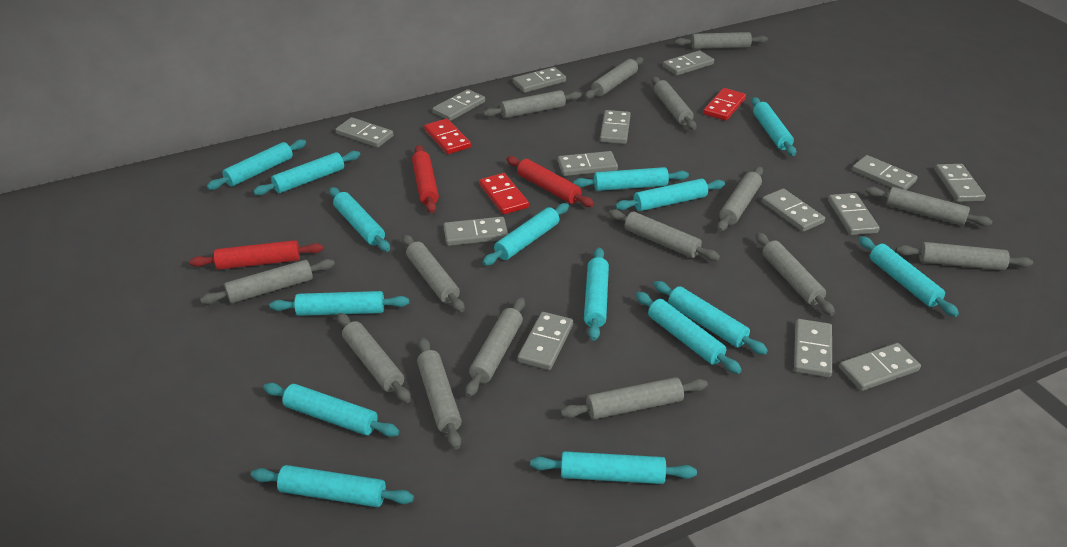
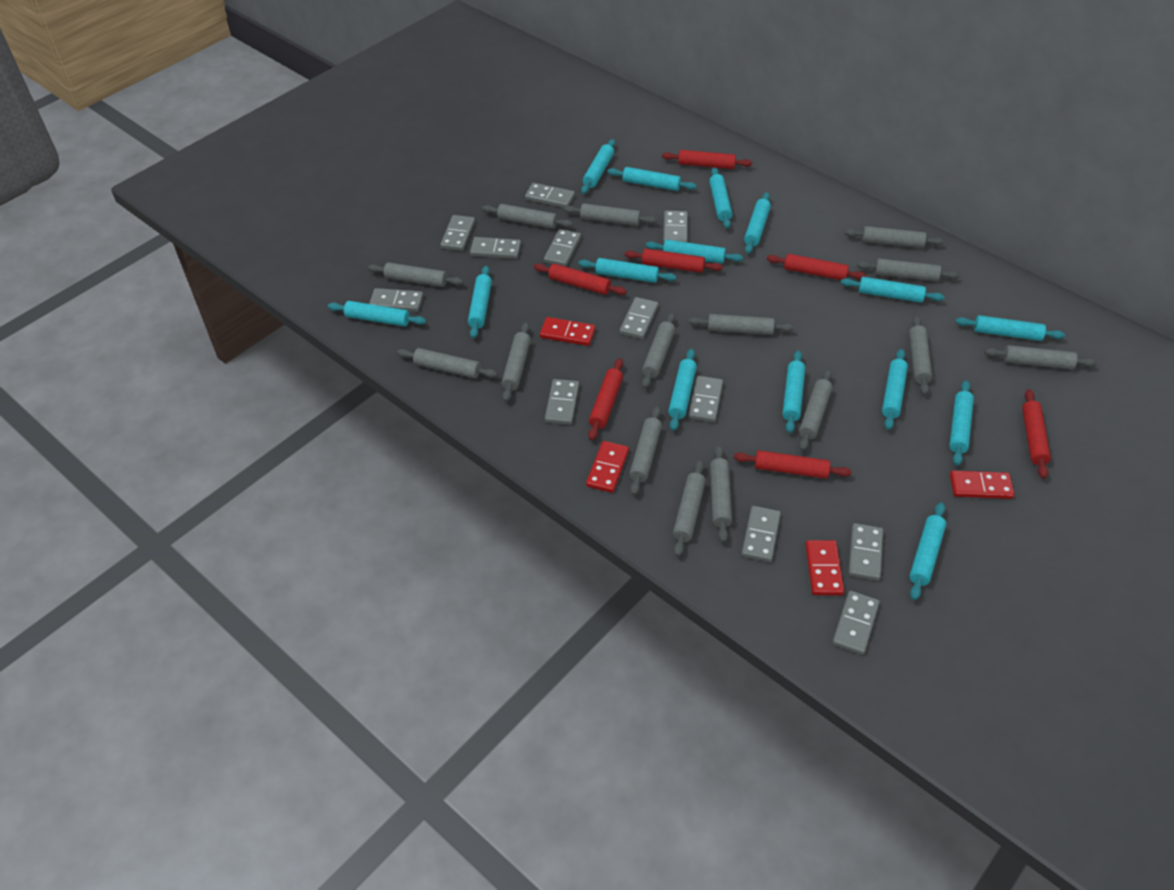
grey domino: 14 -> 12
red domino: 3 -> 4
red rolling pin: 3 -> 7

